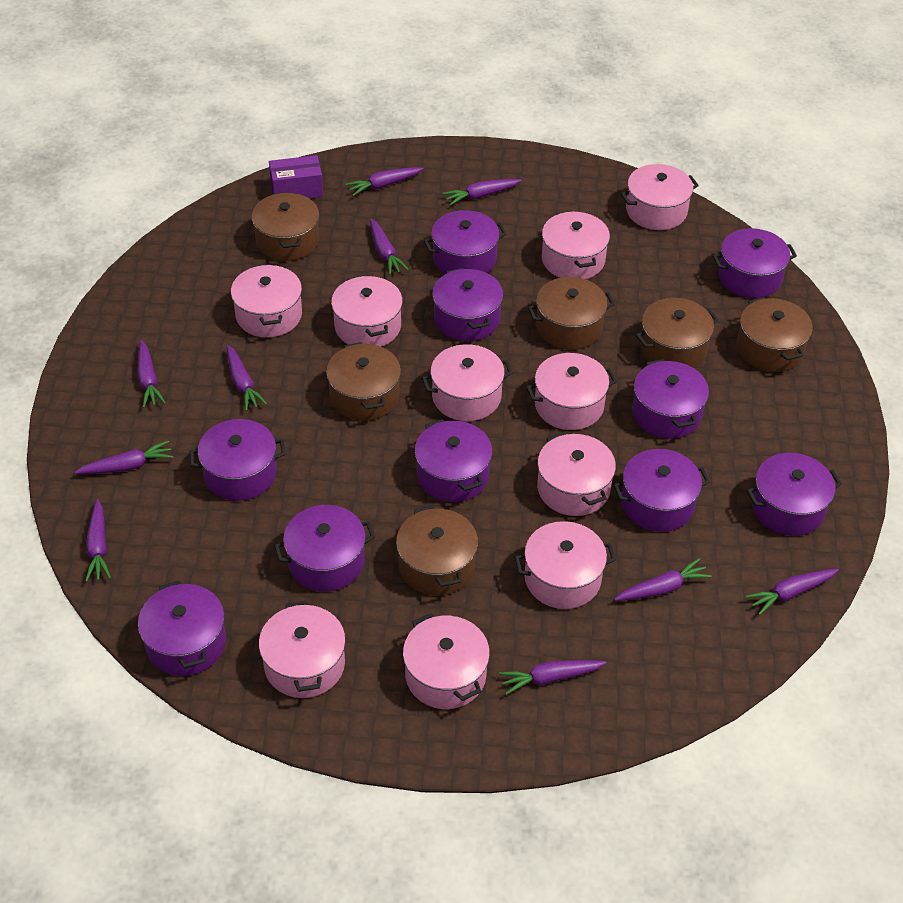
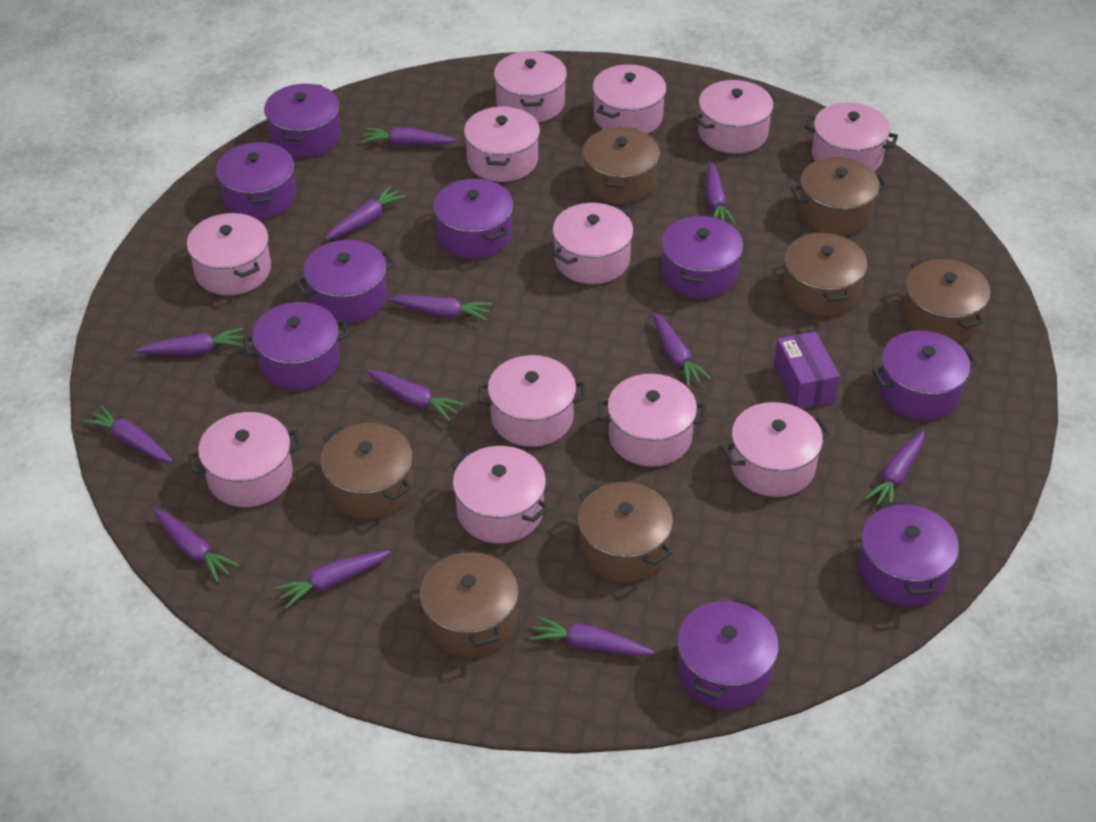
brown pot: 6 -> 7
pink pot: 10 -> 12
purple carrot: 10 -> 12
purple pot: 10 -> 9

